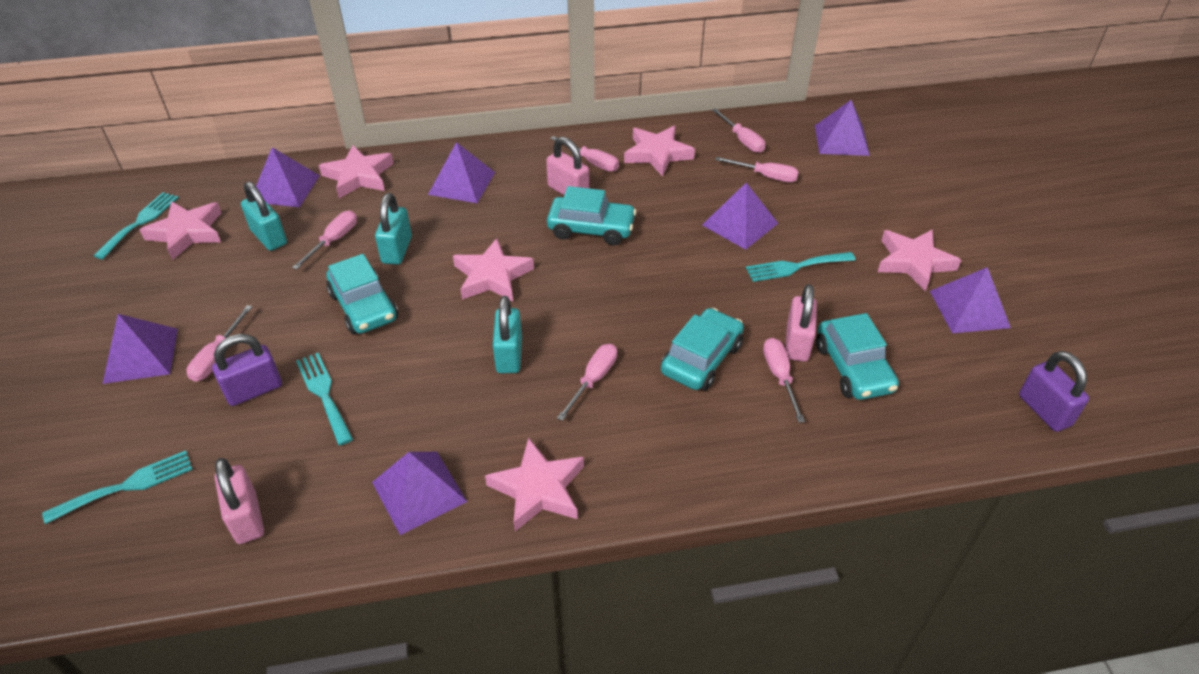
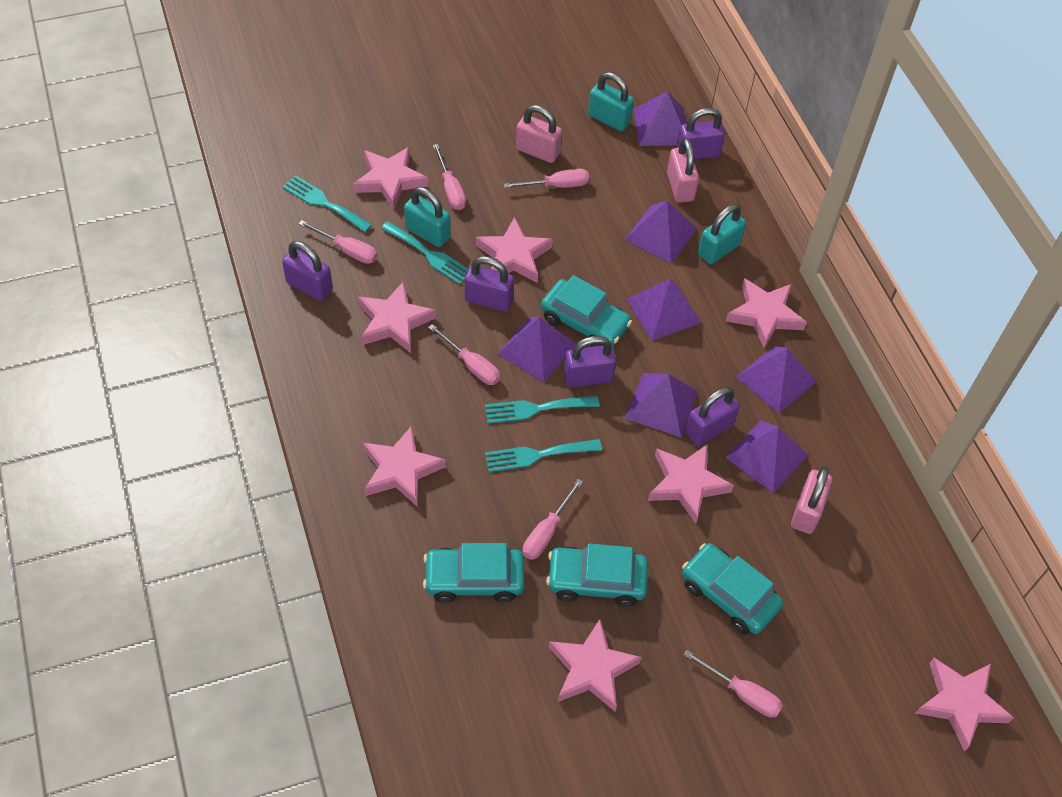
pink screwdriver: 7 -> 6
pink star: 6 -> 8
purple padlock: 2 -> 5

